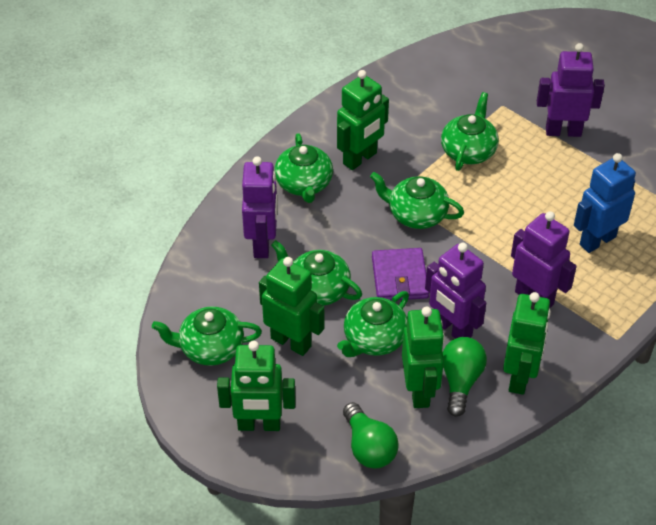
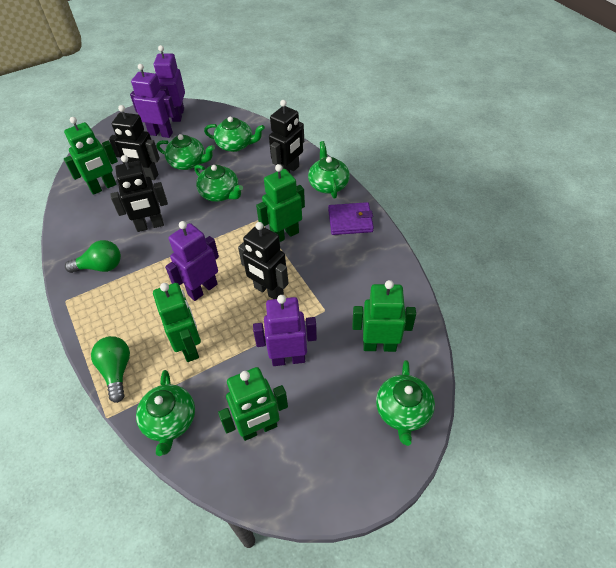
black robot: 0 -> 4
blue robot: 1 -> 0

